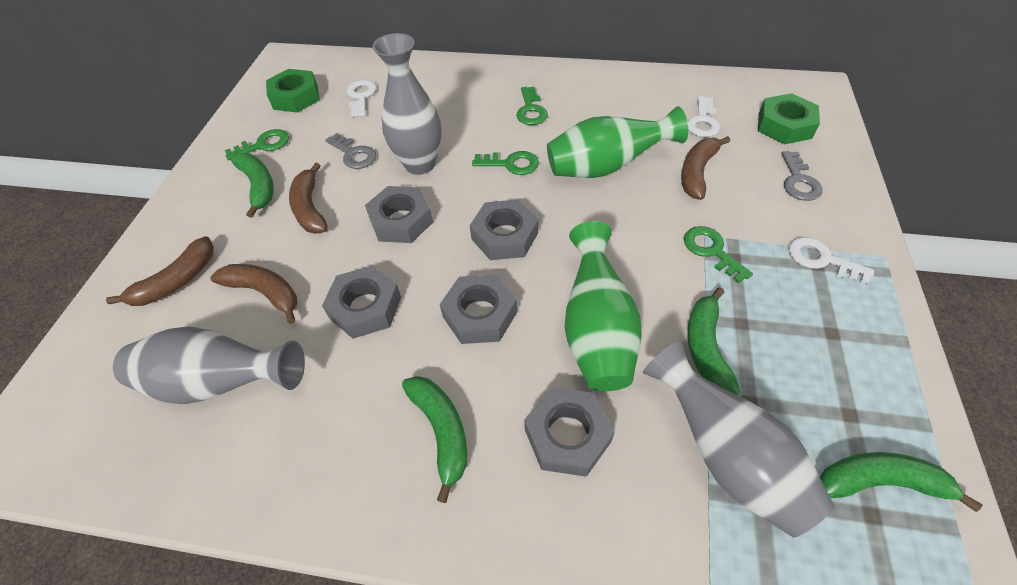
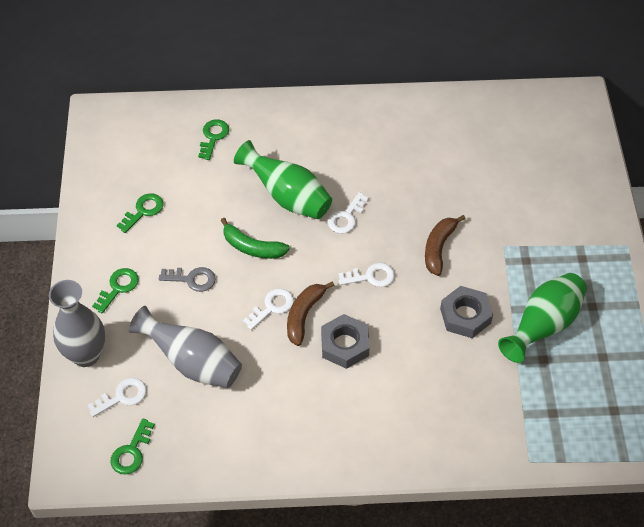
brown banana: 4 -> 2
green banana: 4 -> 1
green nut: 2 -> 0
grey key: 2 -> 1
grey nut: 5 -> 2
grey vase: 3 -> 2
white key: 3 -> 4

